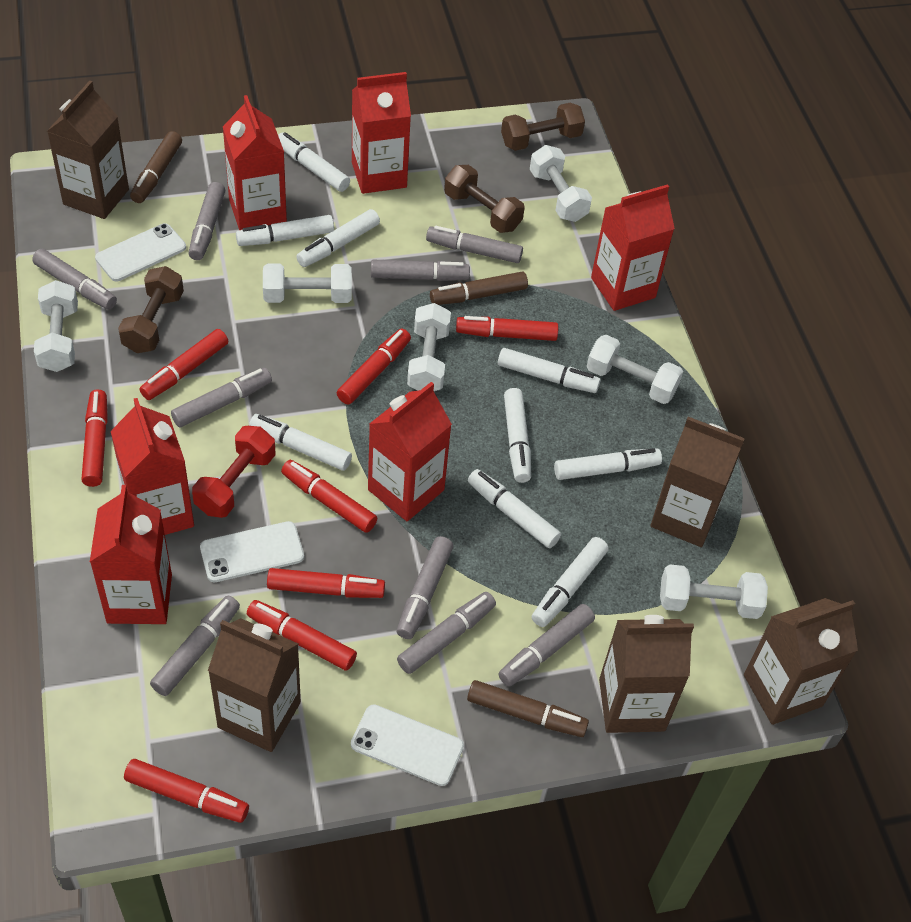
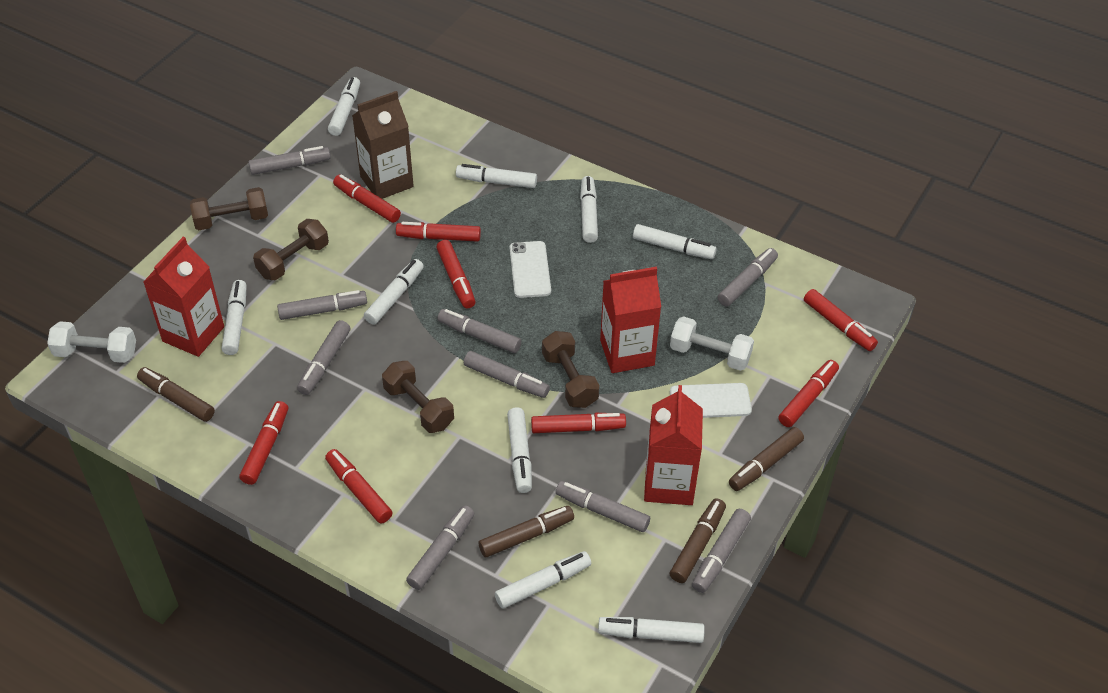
brown carton: 5 -> 1
brown dumbbell: 3 -> 4
brown marker: 3 -> 4
red carton: 6 -> 3
red dumbbell: 1 -> 0
white dumbbell: 6 -> 2
white phone: 3 -> 2

